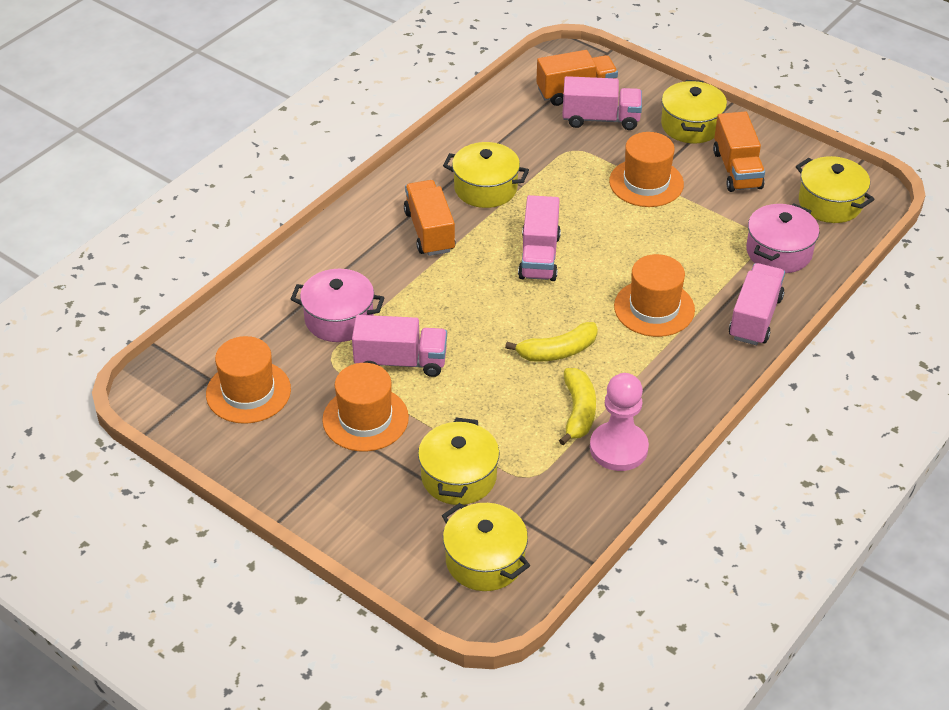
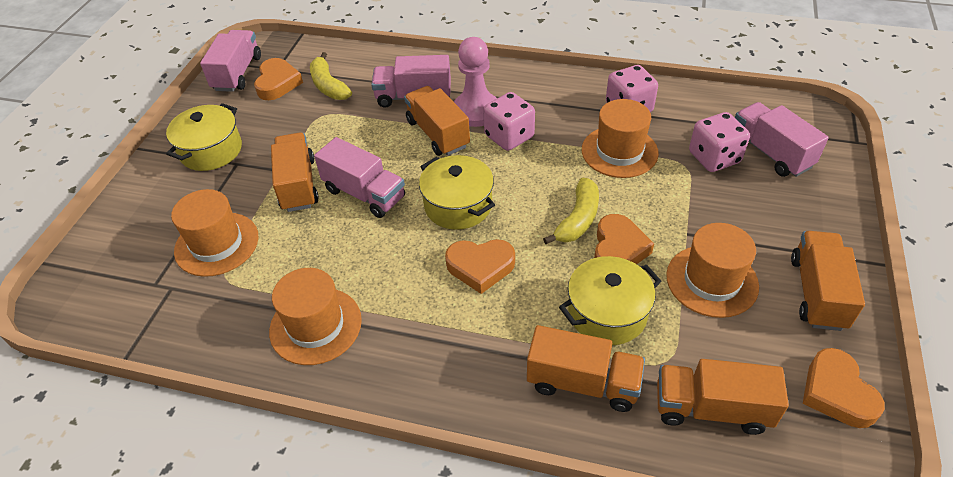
orange heart: 0 -> 4
orange truck: 3 -> 5
pink dice: 0 -> 3
pink pot: 2 -> 0
yellow pot: 5 -> 3

